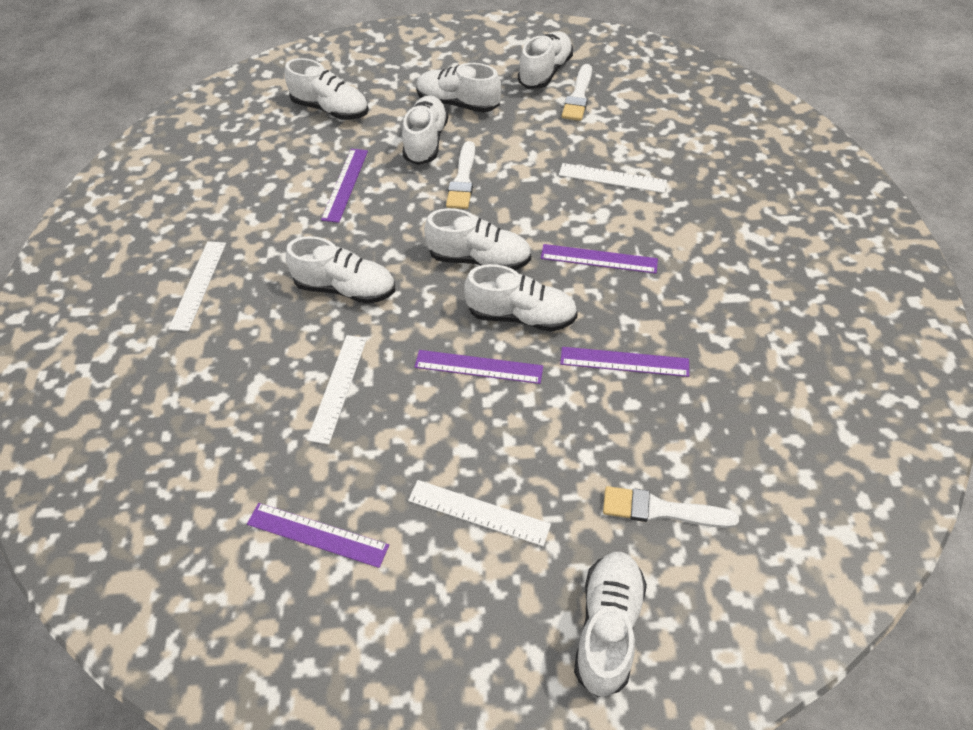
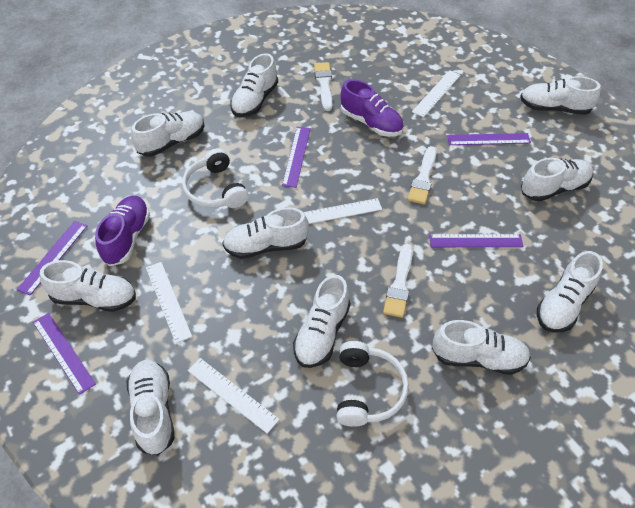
purple shoe: 0 -> 2
white headphones: 0 -> 2
white shoe: 8 -> 10

